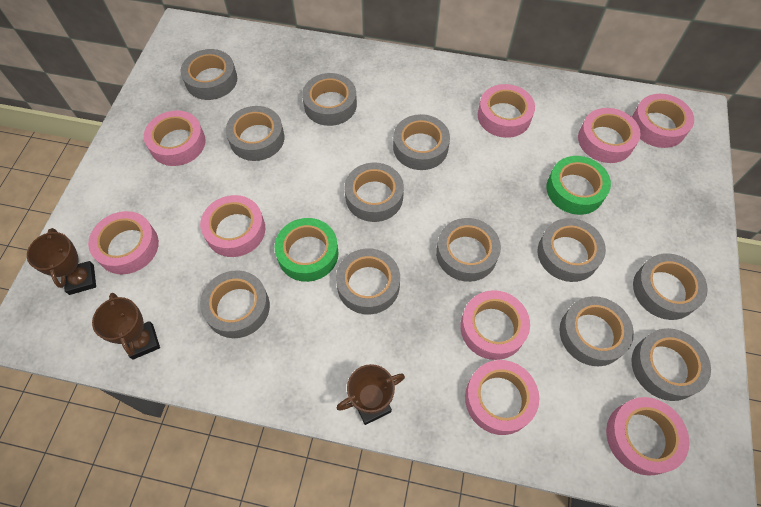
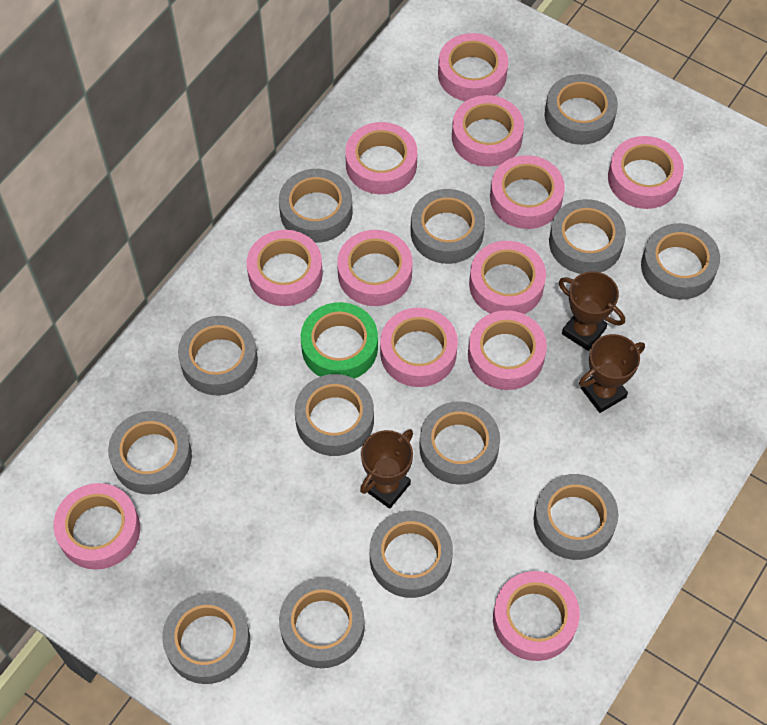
green tape: 2 -> 1
grey tape: 12 -> 13
pink tape: 9 -> 12

